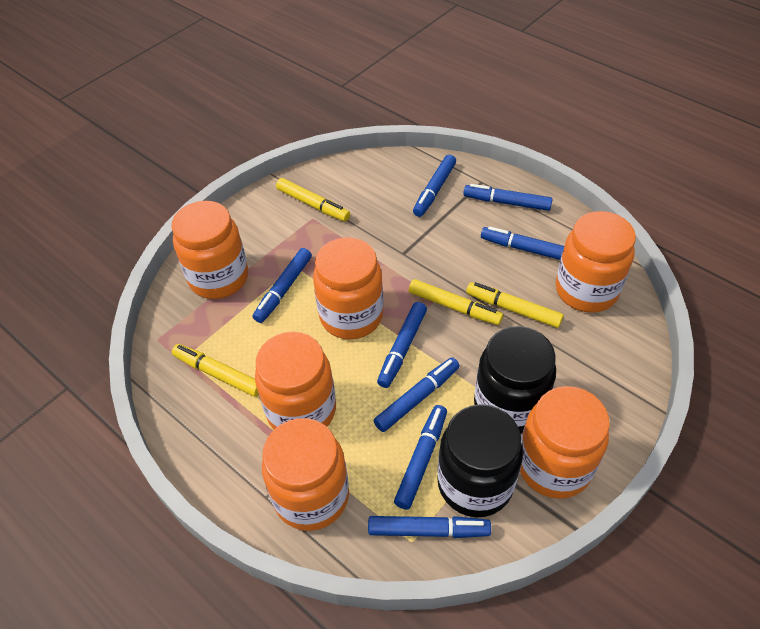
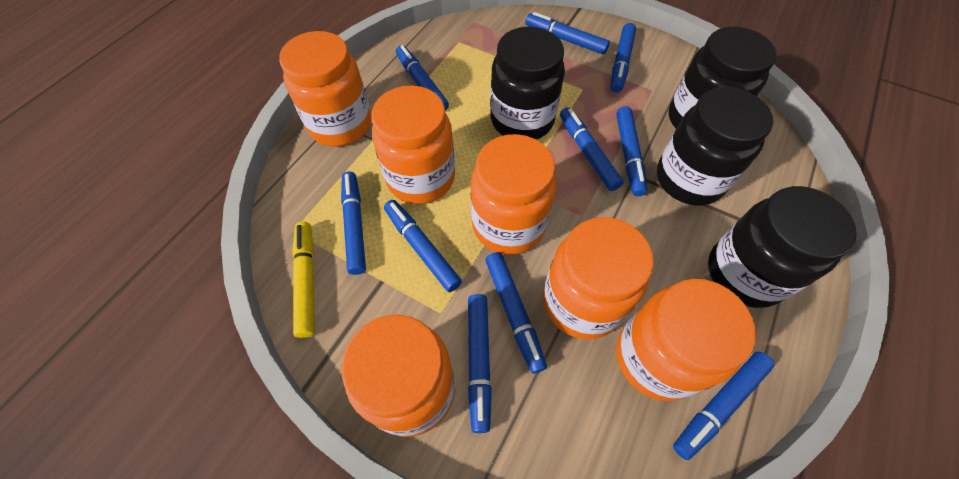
black jar: 2 -> 4
blue marker: 8 -> 10
yellow marker: 4 -> 1

